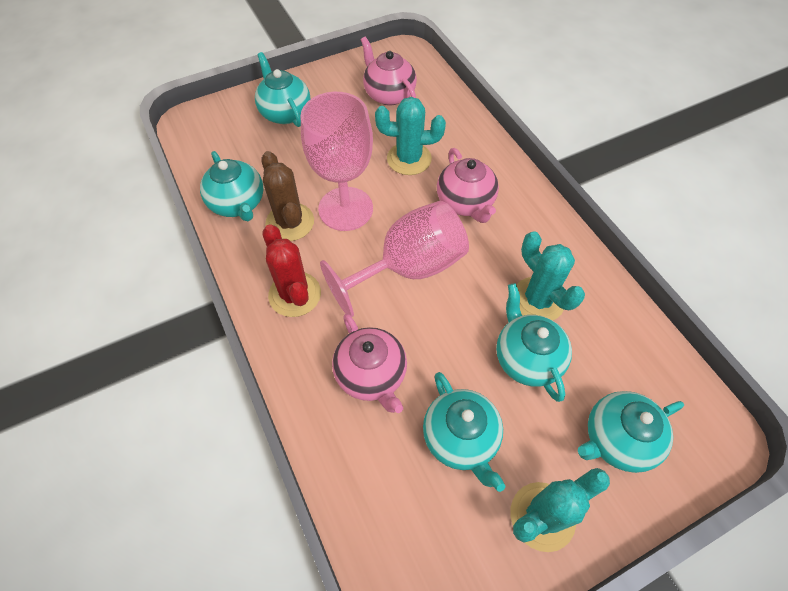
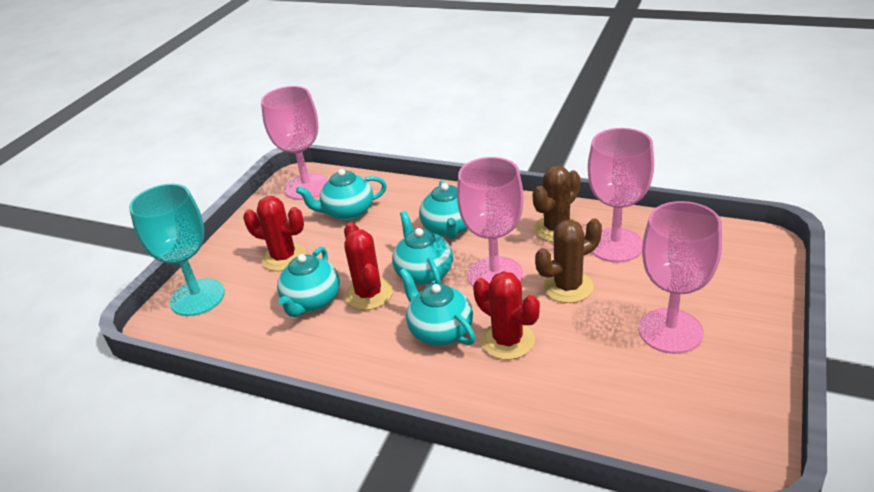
brown cactus: 1 -> 2
pink goblet: 2 -> 4
pink teapot: 3 -> 0
red cactus: 1 -> 3
turquoise cactus: 3 -> 0
turquoise goblet: 0 -> 1

